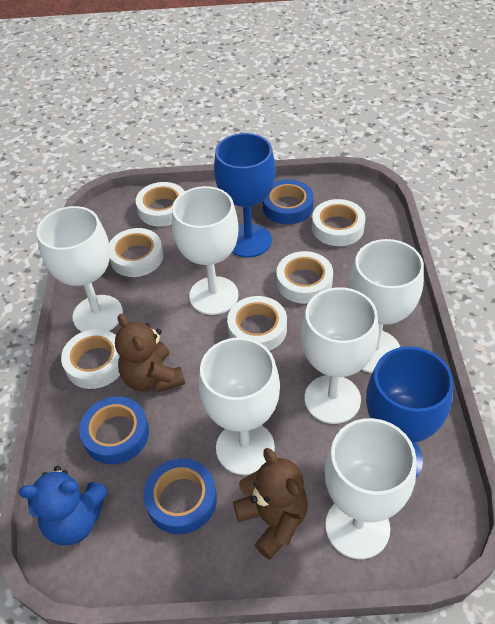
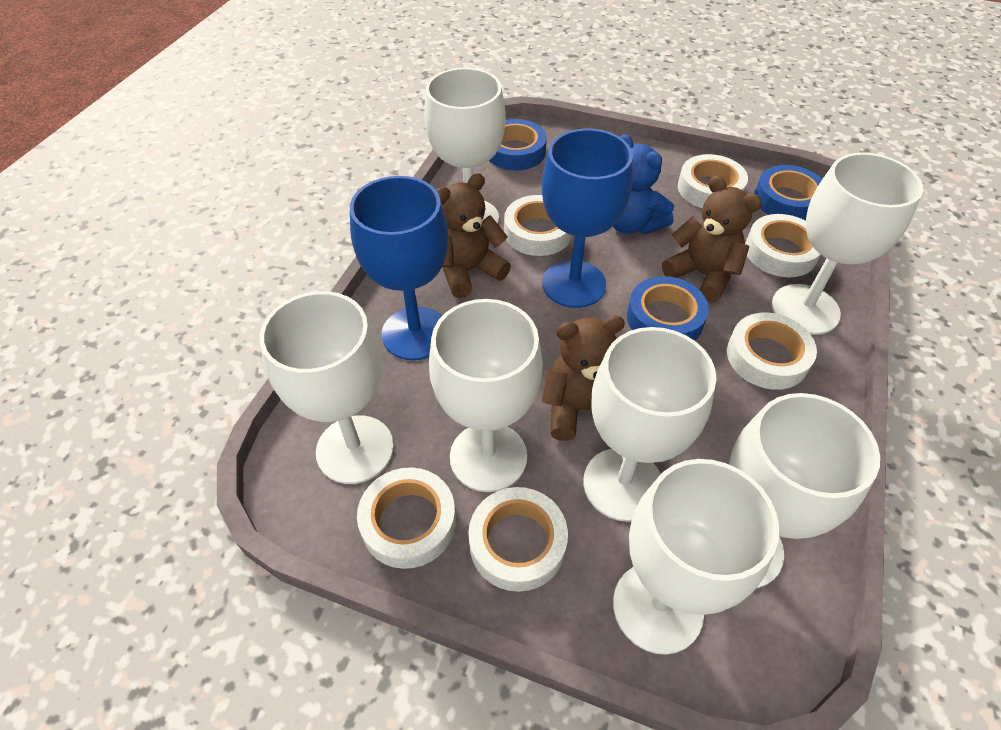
brown teddy bear: 2 -> 3
white goblet: 6 -> 7

